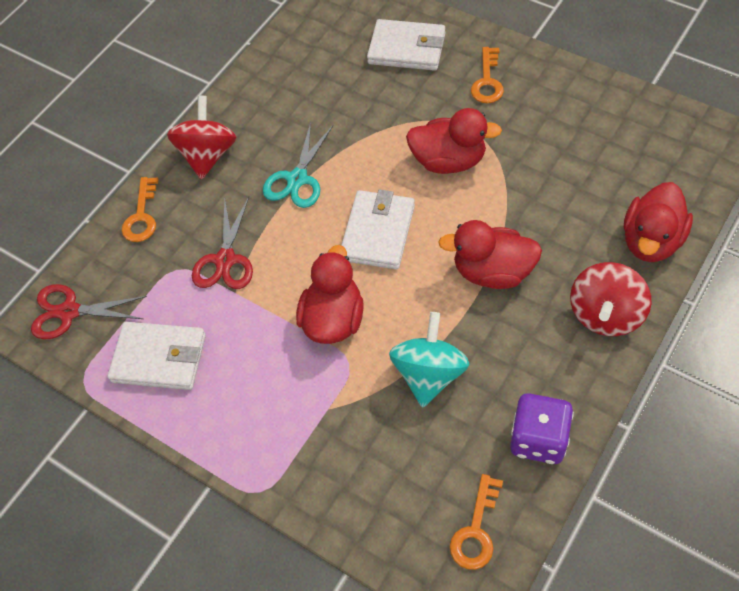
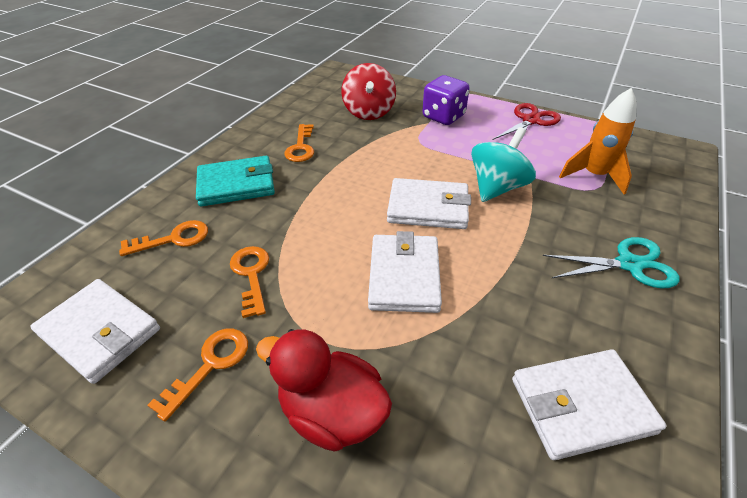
orange key: 3 -> 4
orange rocket: 0 -> 1
red duck: 4 -> 1
red scissors: 2 -> 1
red spinning top: 2 -> 1
turquoise wallet: 0 -> 1
white wallet: 3 -> 4

